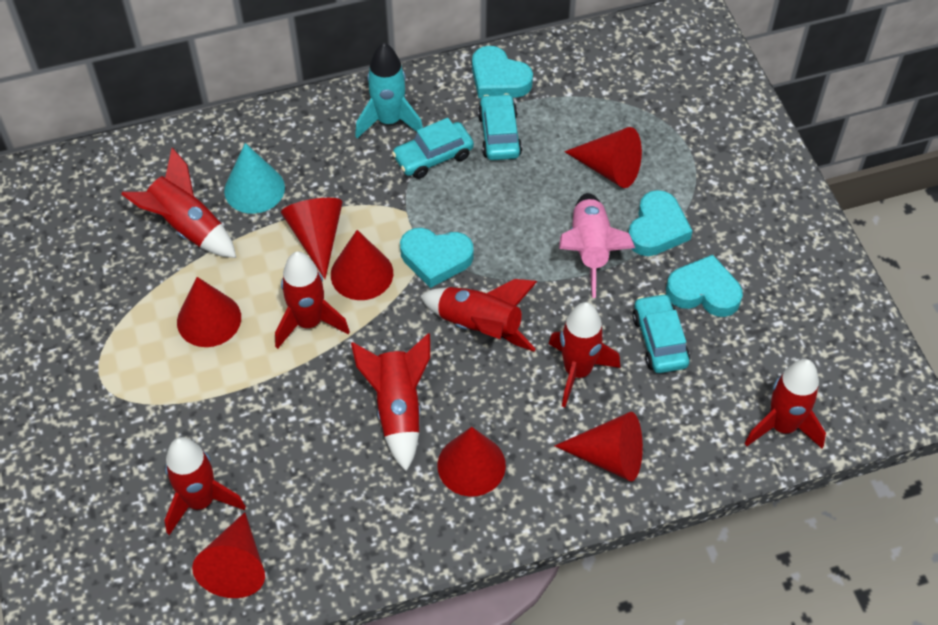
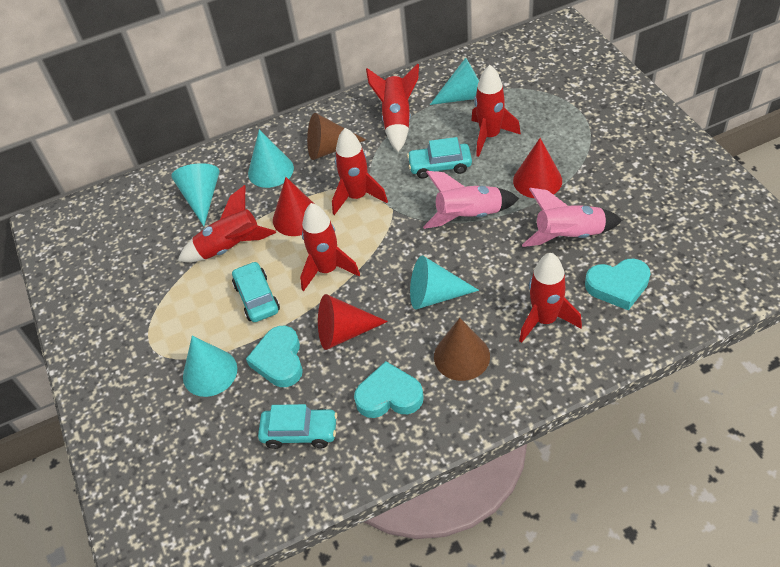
brown cone: 0 -> 2
pink rocket: 1 -> 2
red cone: 7 -> 3
red rocket: 7 -> 6
turquoise cone: 1 -> 5
turquoise heart: 4 -> 3
turquoise rocket: 1 -> 0

